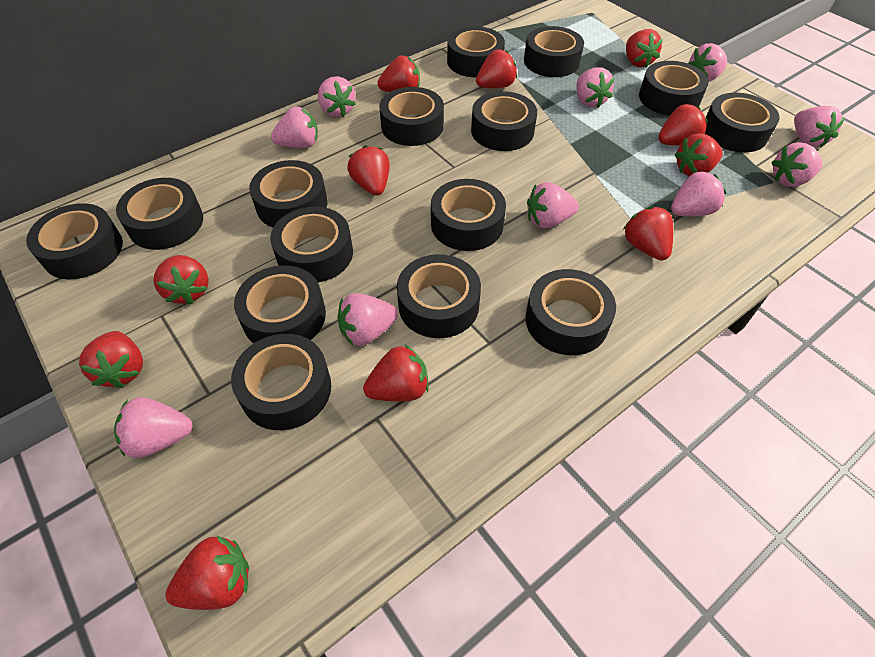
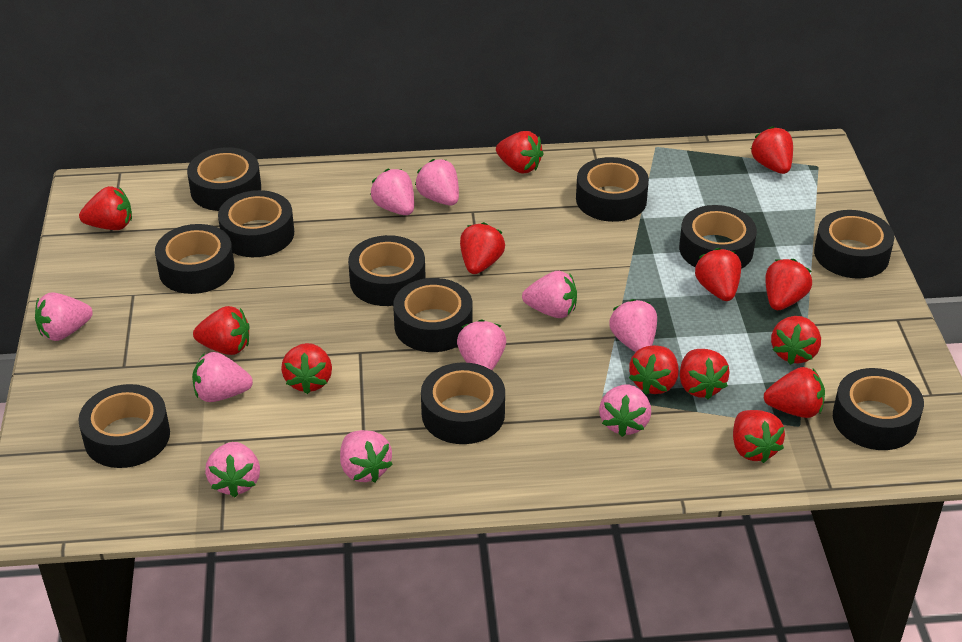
black tape: 15 -> 11
red strawberry: 11 -> 13

